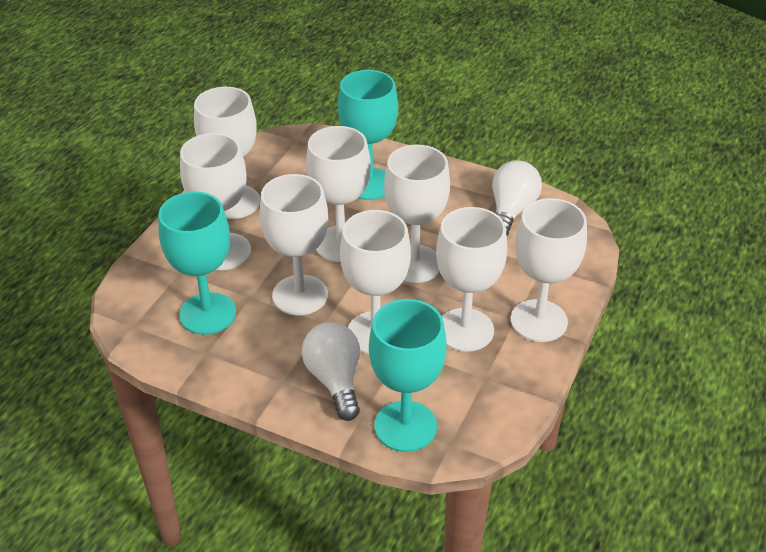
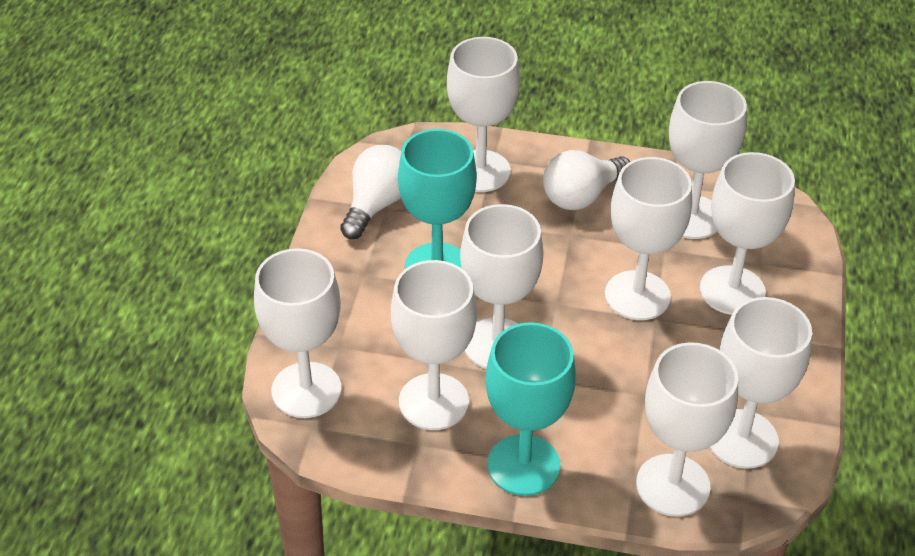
turquoise goblet: 3 -> 2
white goblet: 8 -> 9

